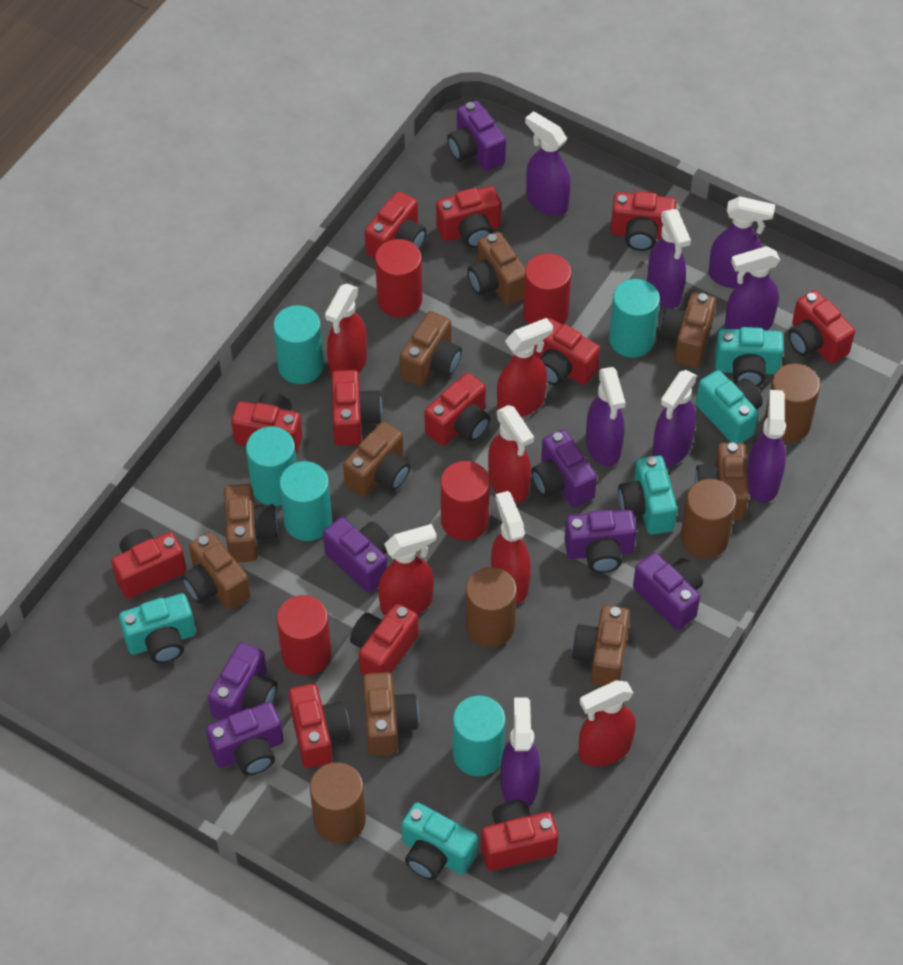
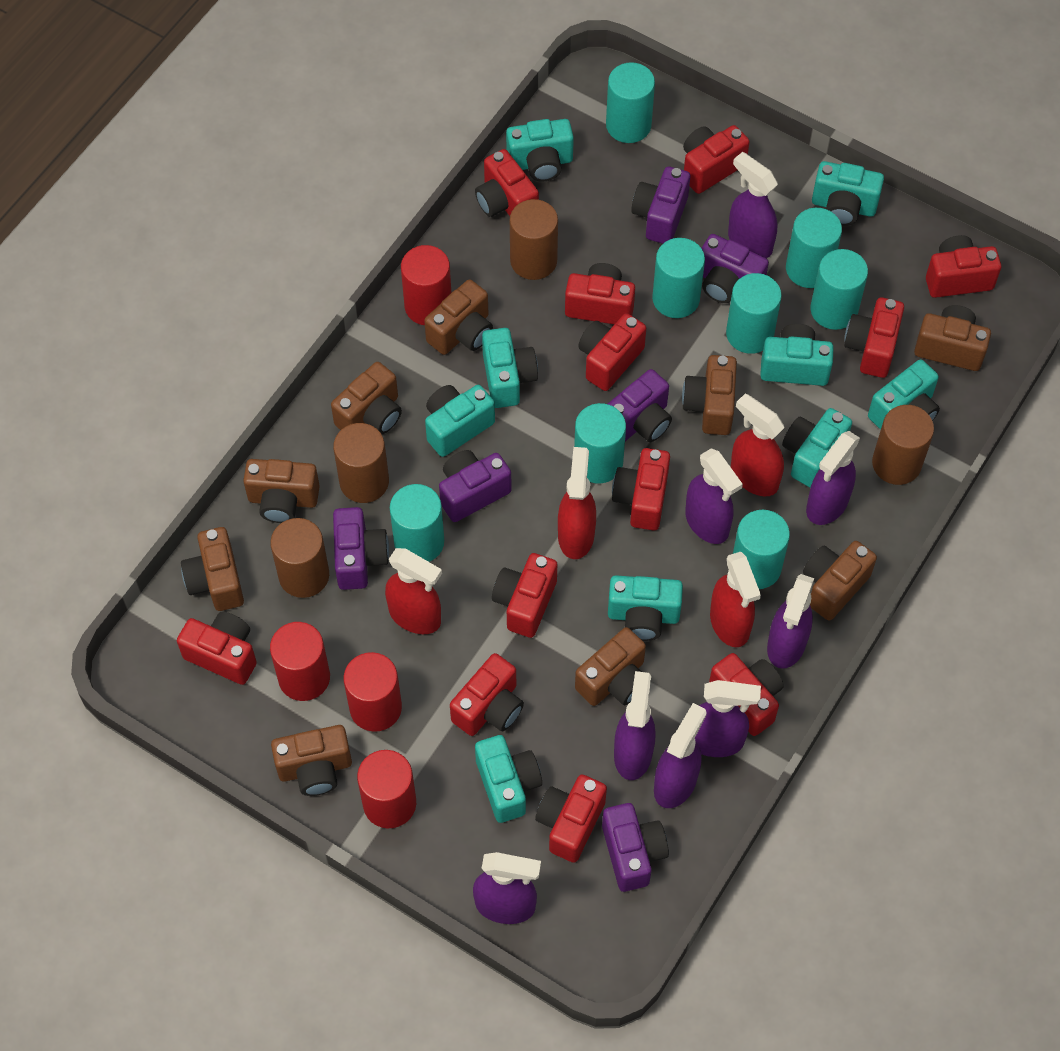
purple camera: 7 -> 6
red spray bottle: 6 -> 4
turquoise camera: 5 -> 9
turquoise cylinder: 5 -> 8

